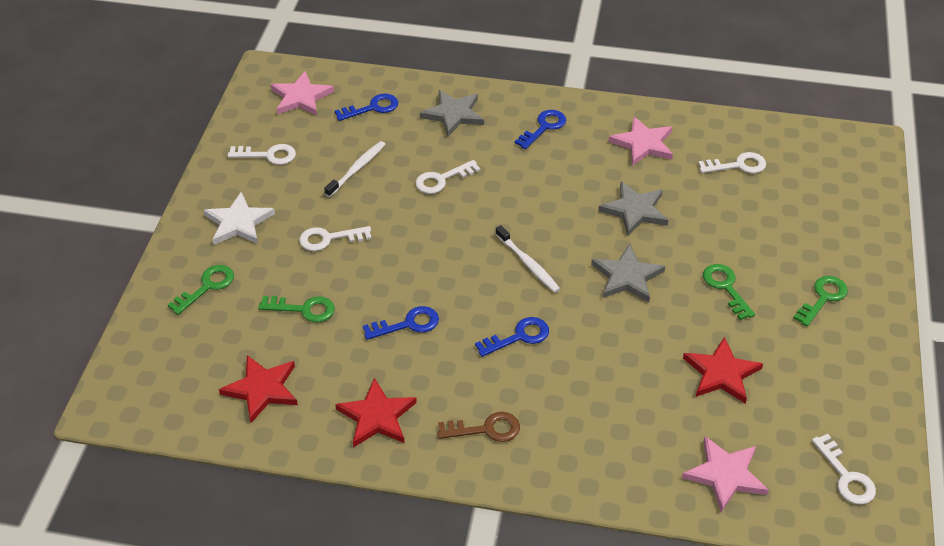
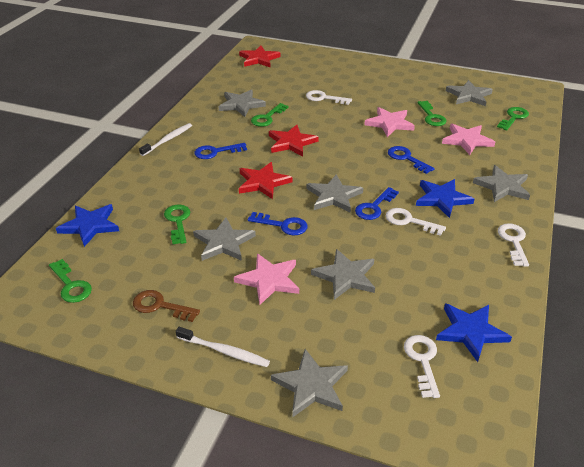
blue star: 0 -> 3
green key: 4 -> 5
grey star: 3 -> 7
white key: 5 -> 4
white star: 1 -> 0

